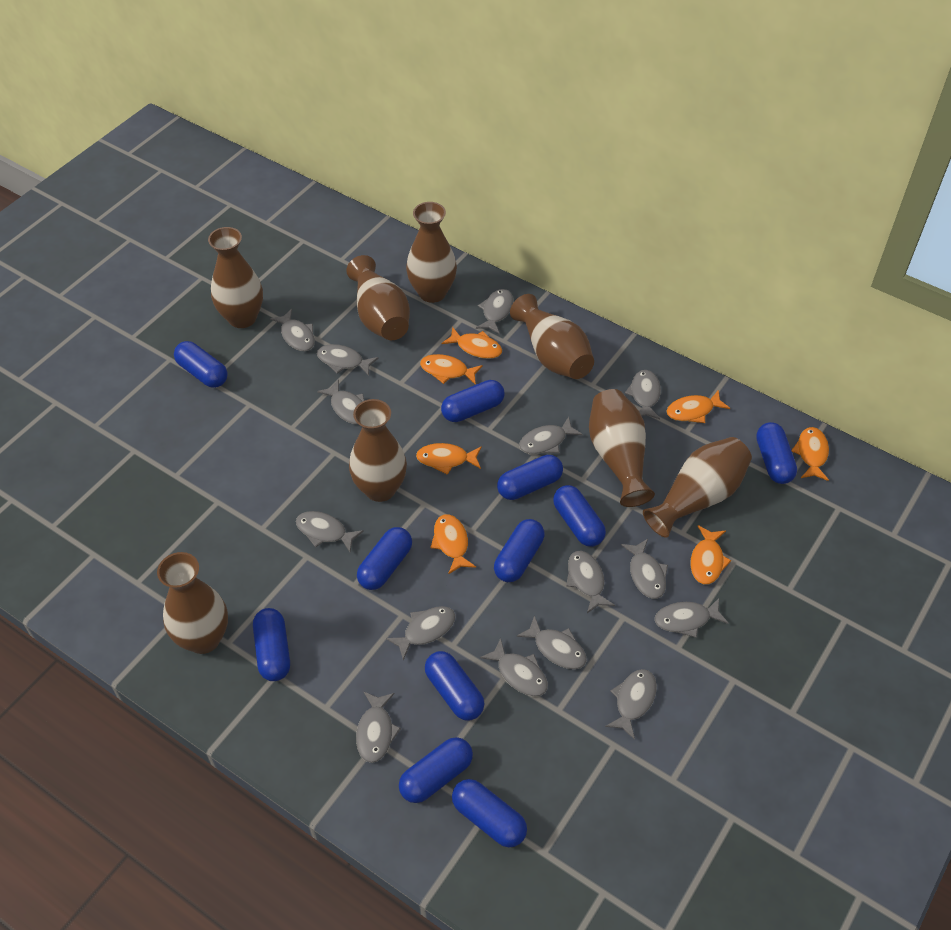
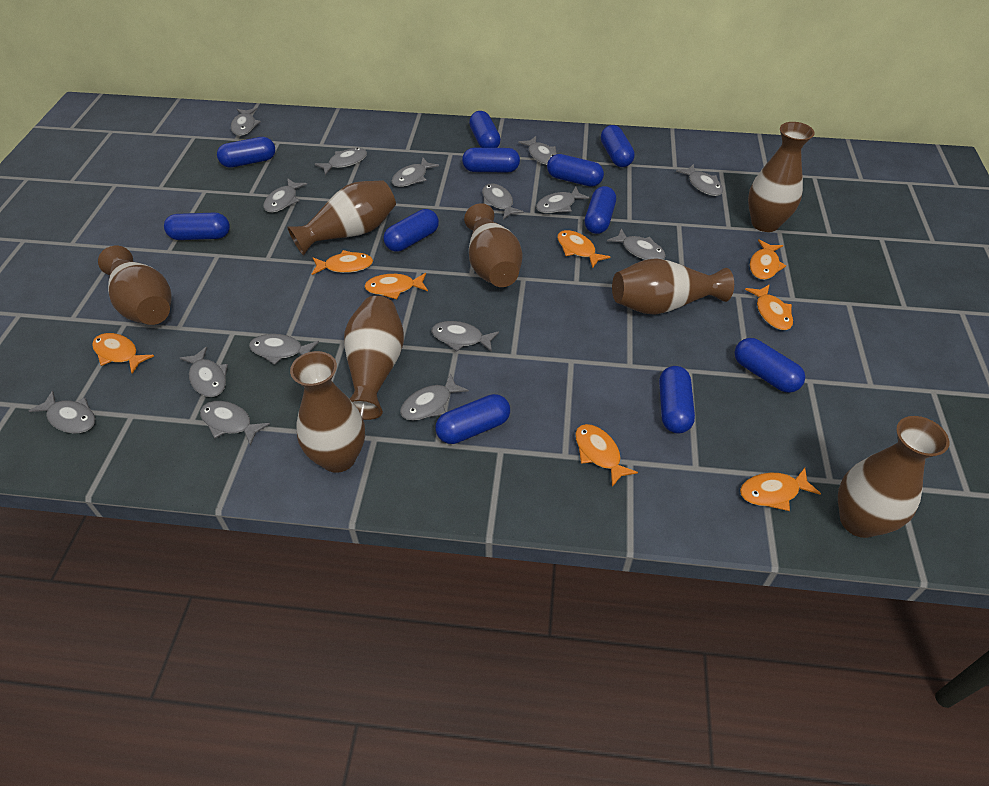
orange fish: 7 -> 8

